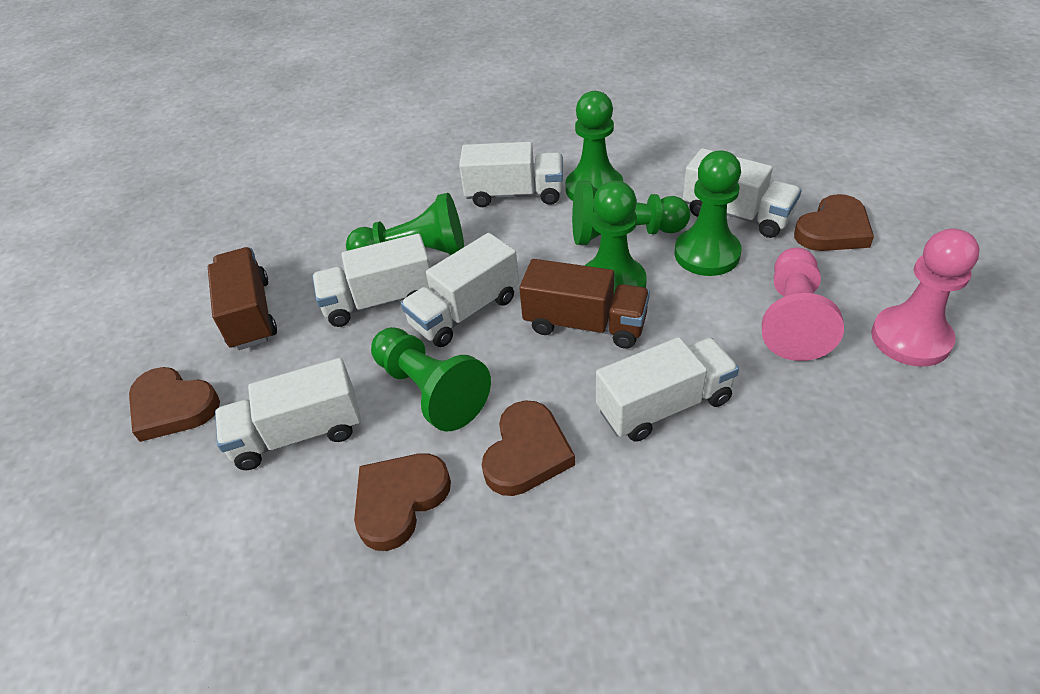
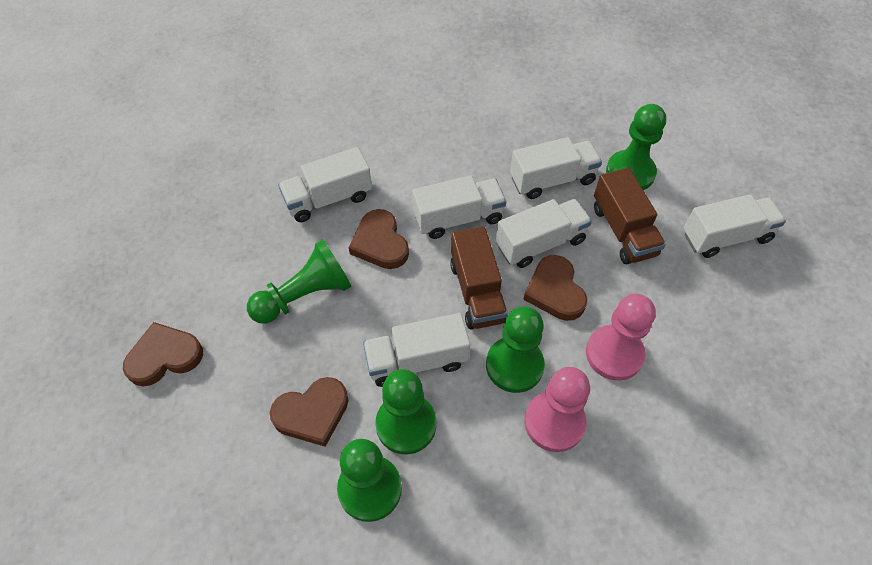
green pawn: 6 -> 5

